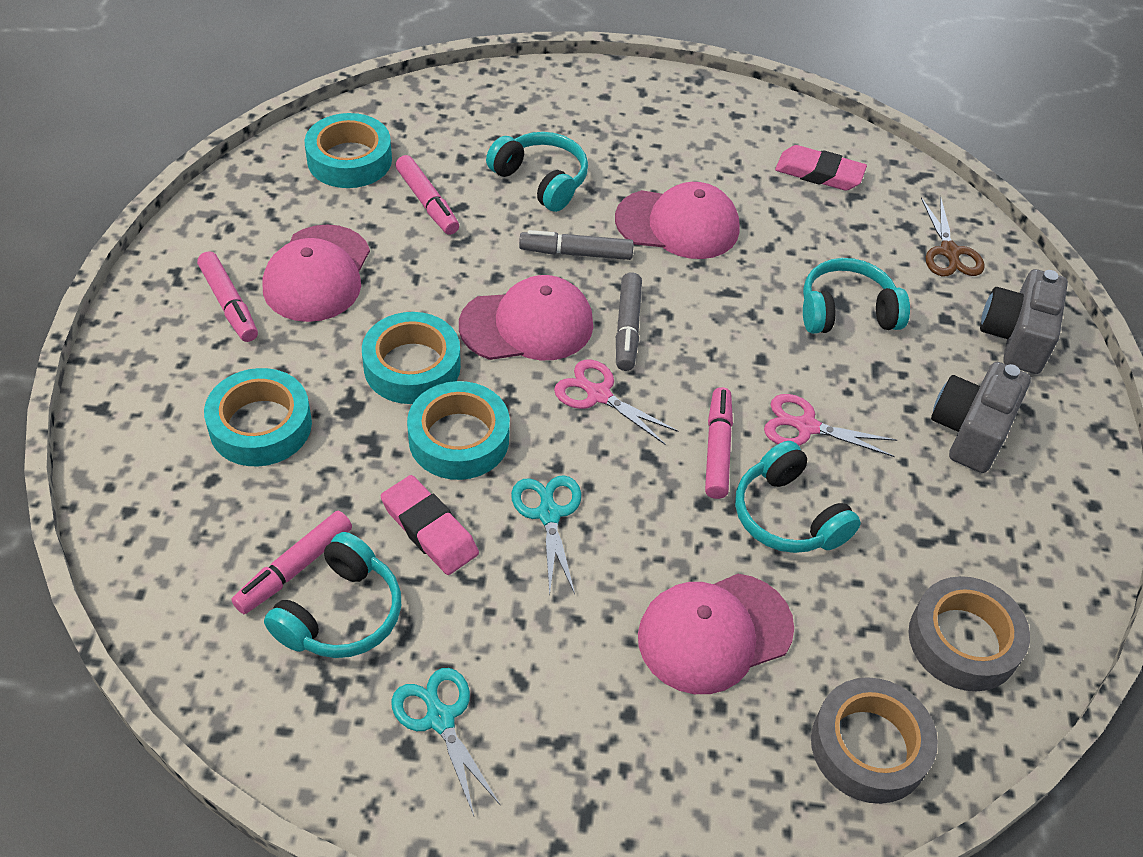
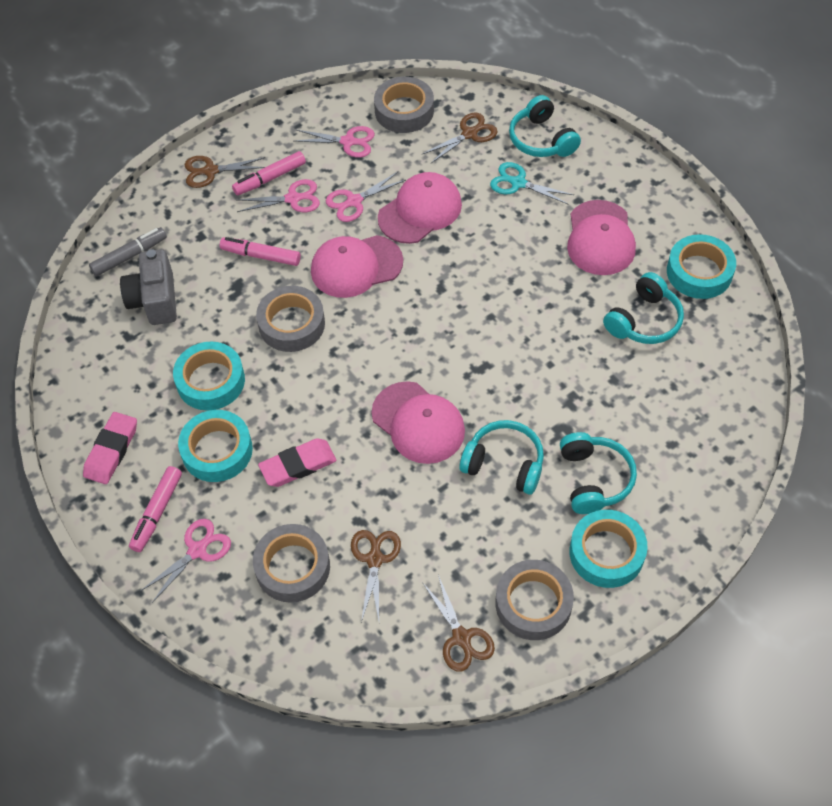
brown scissors: 1 -> 4
grey camera: 2 -> 1
grey marker: 2 -> 1
grey tape: 2 -> 4
pink marker: 4 -> 3
pink scissors: 2 -> 4
turquoise scissors: 2 -> 1

